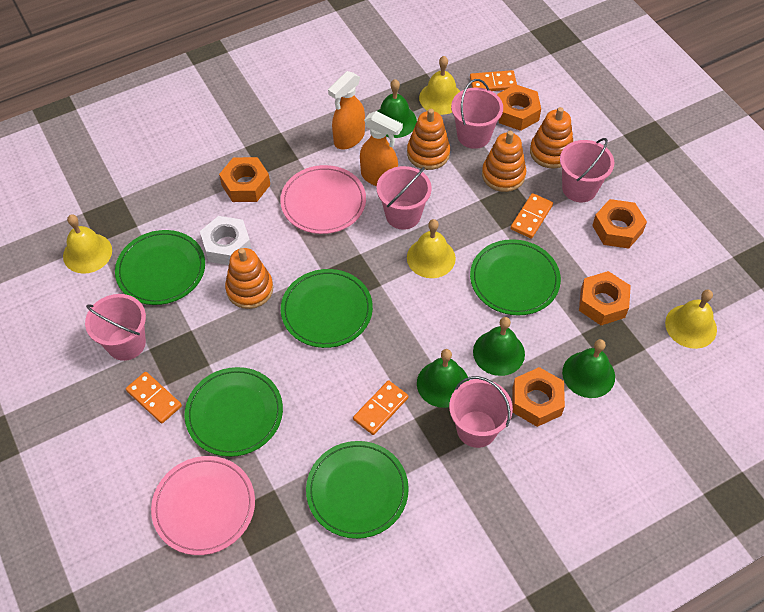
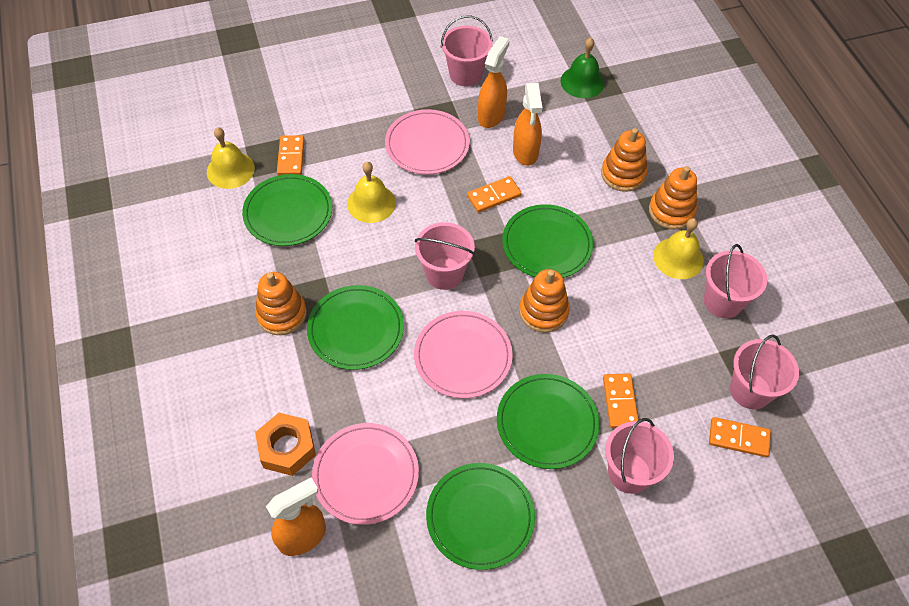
green bell: 4 -> 1
orange nut: 5 -> 1
orange spray bottle: 2 -> 3
pink plate: 2 -> 3
white nut: 1 -> 0
yellow bell: 4 -> 3

